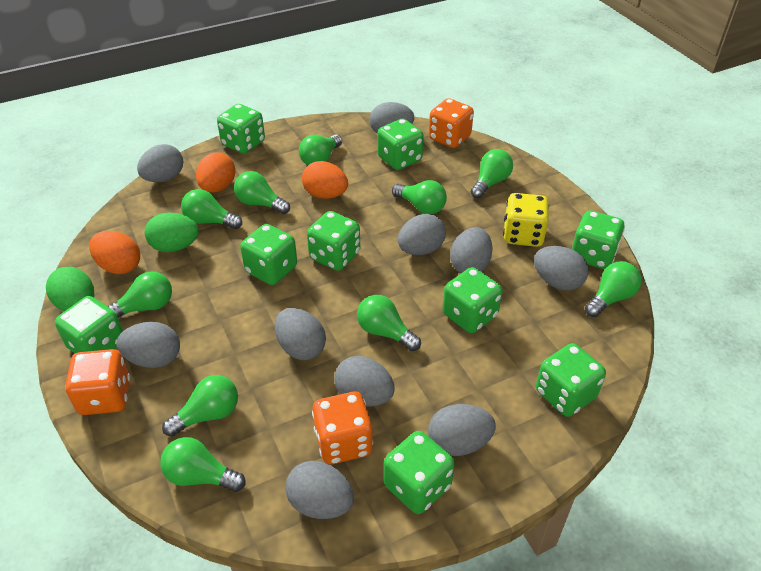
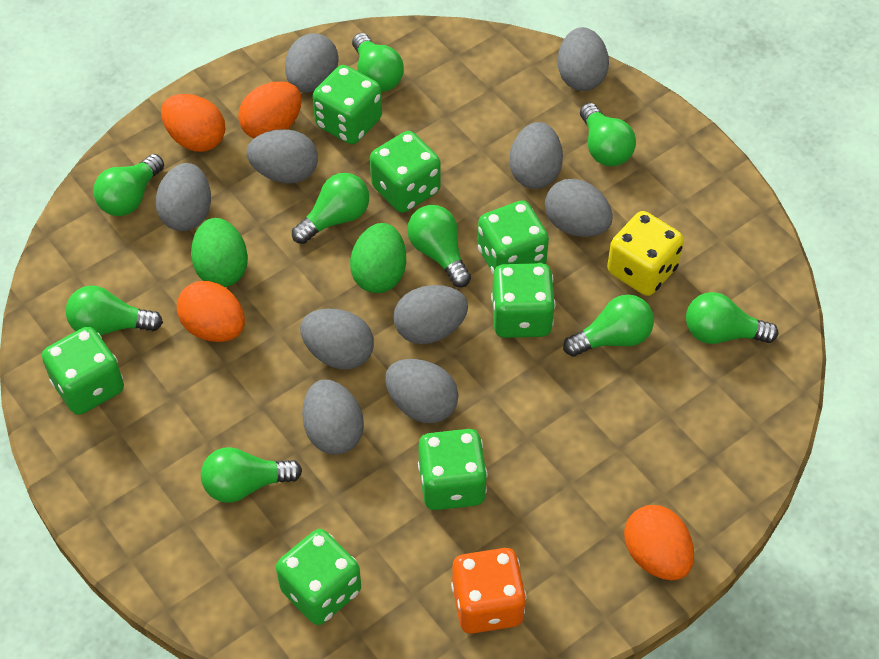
green dice: 9 -> 7
green light bulb: 10 -> 9
orange dice: 3 -> 1
orange egg: 3 -> 4

